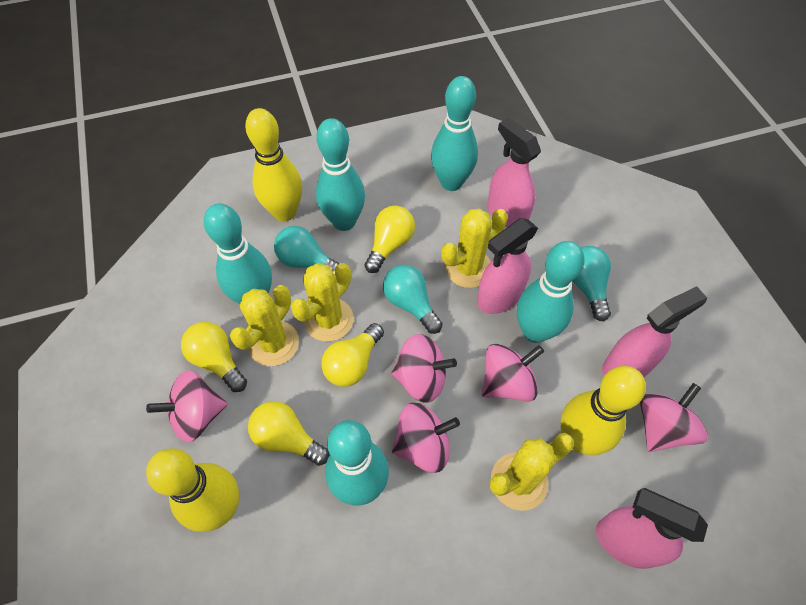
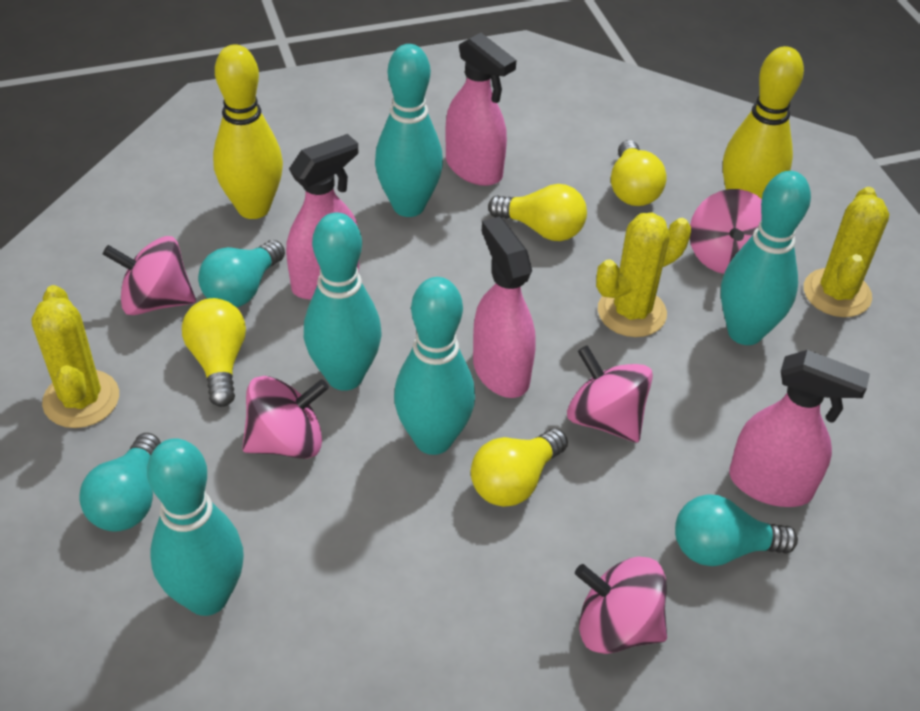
yellow bowling pin: 3 -> 2
yellow cactus: 4 -> 3

